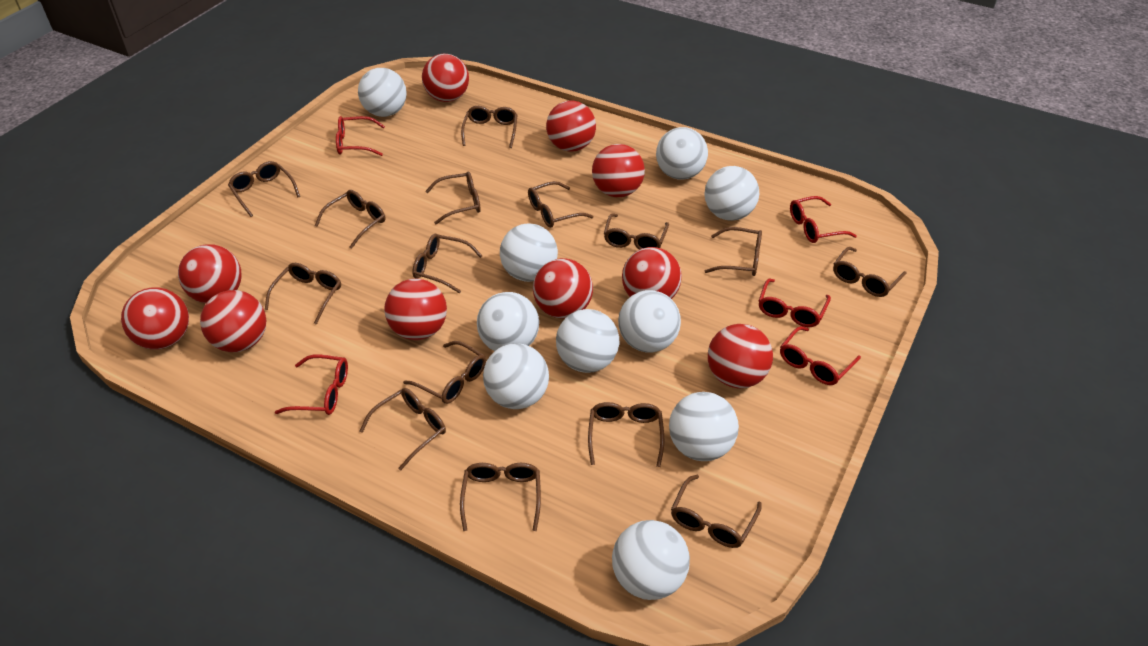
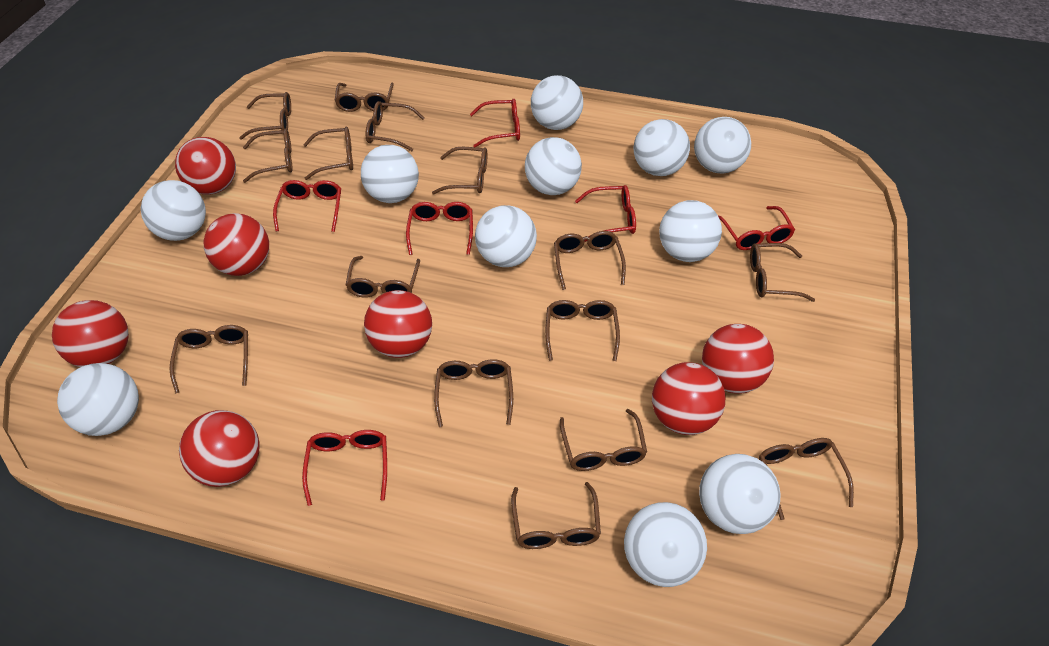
red ball: 10 -> 7
red glasses: 5 -> 6
white ball: 10 -> 11

